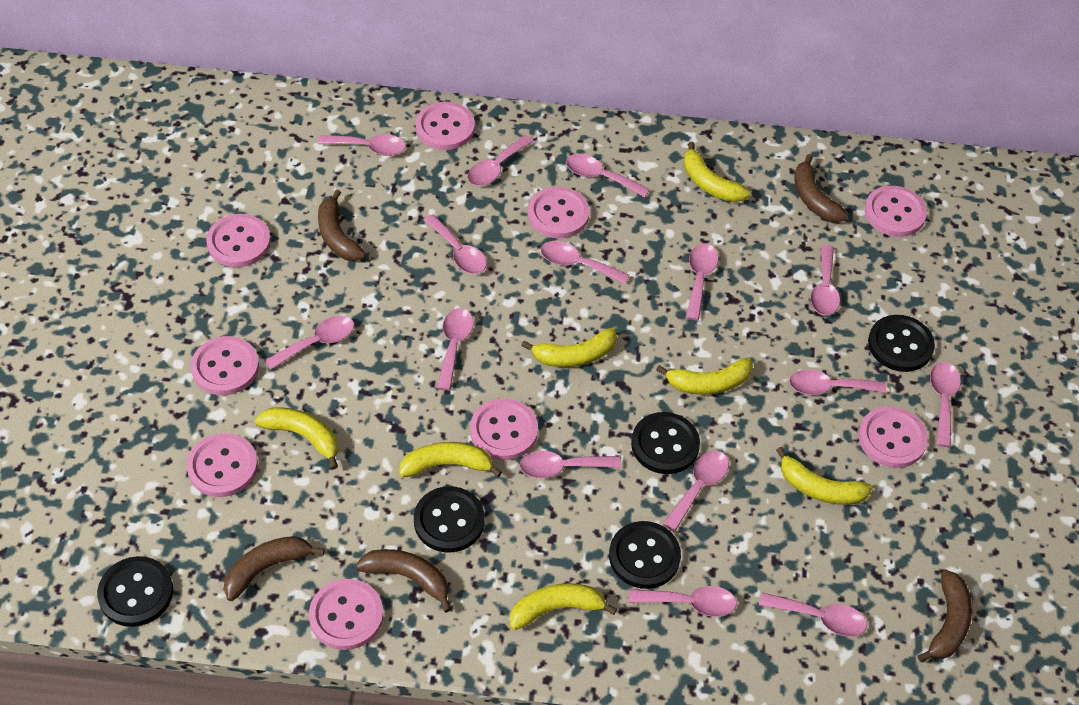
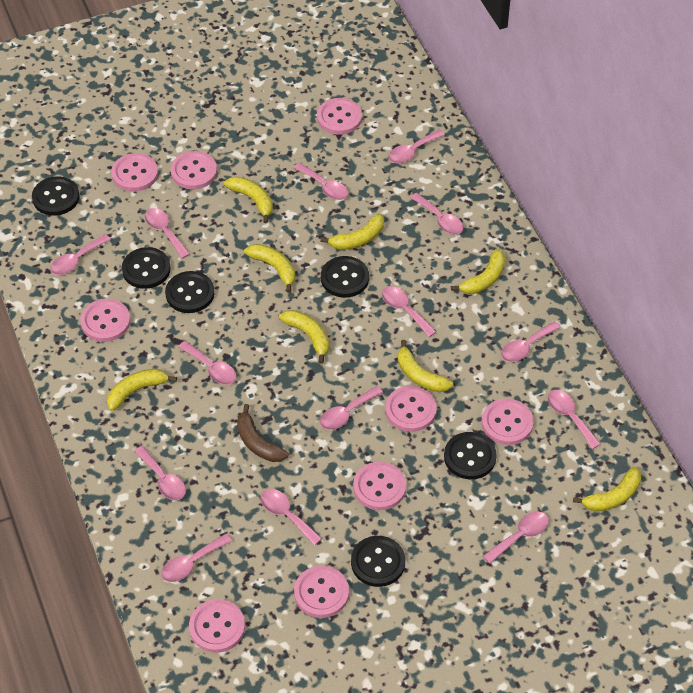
black button: 5 -> 6
brown banana: 5 -> 1
pink spoon: 15 -> 14
yellow banana: 7 -> 8

